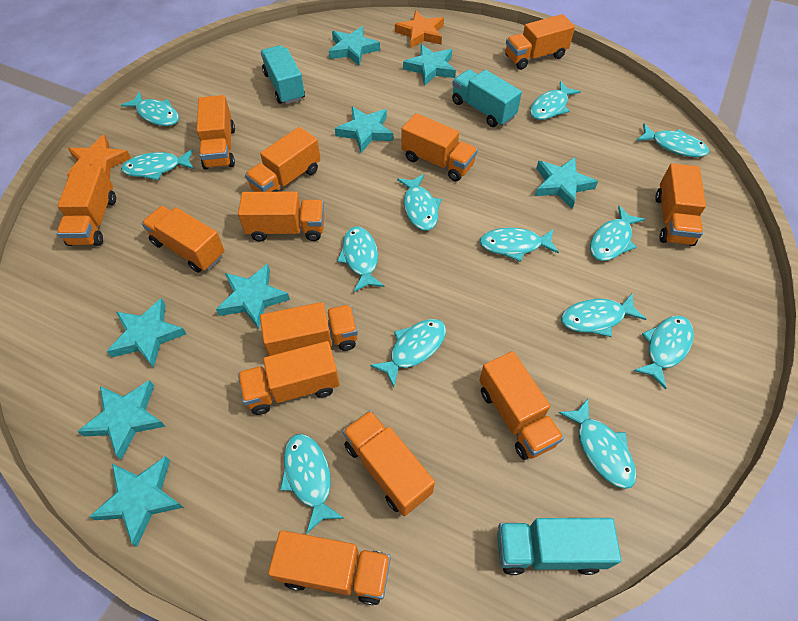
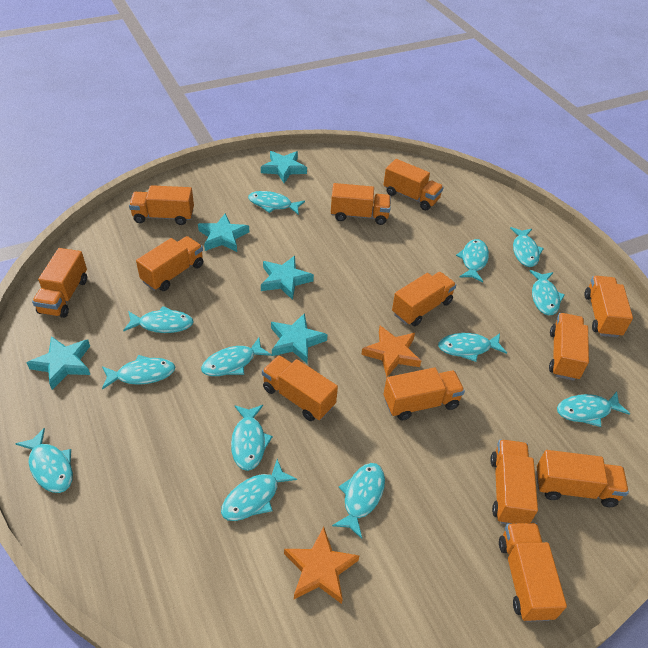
turquoise star: 8 -> 5
turquoise truck: 3 -> 0

